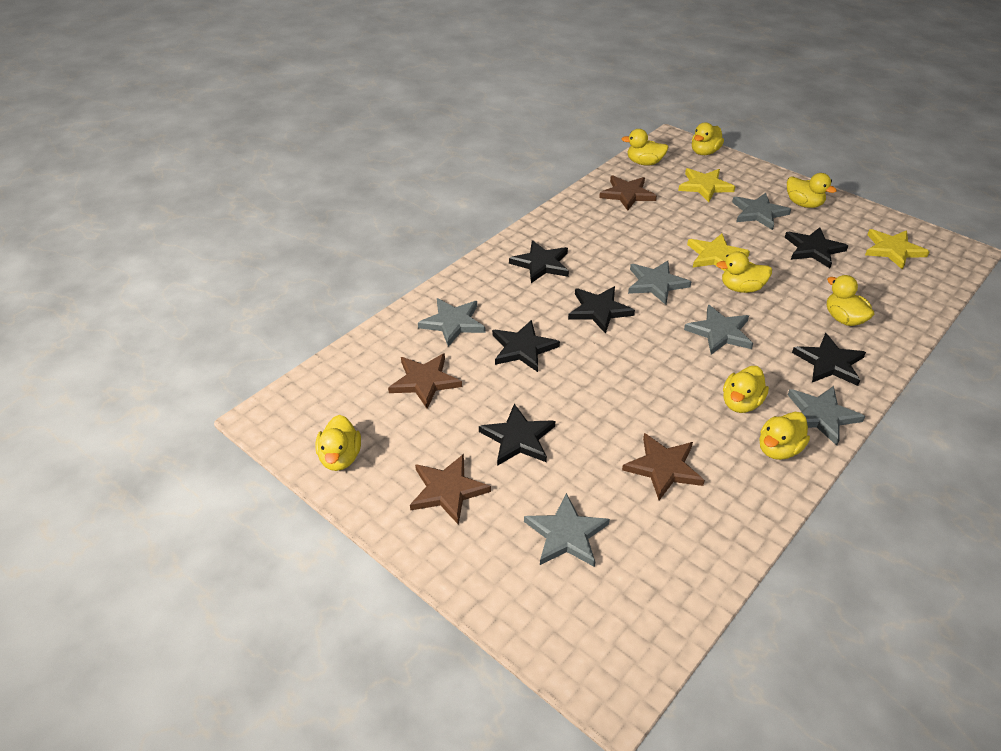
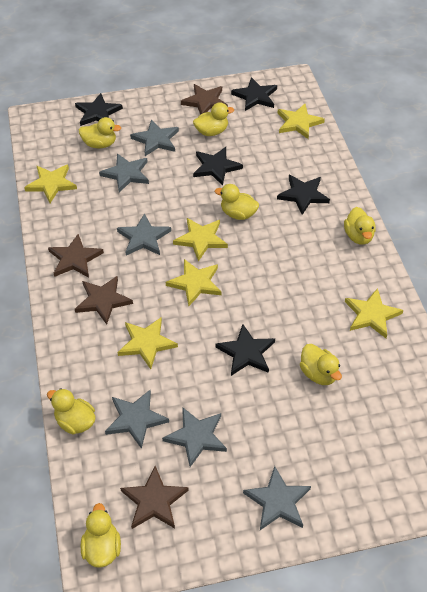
black star: 6 -> 5
yellow duck: 8 -> 7
yellow star: 3 -> 6

